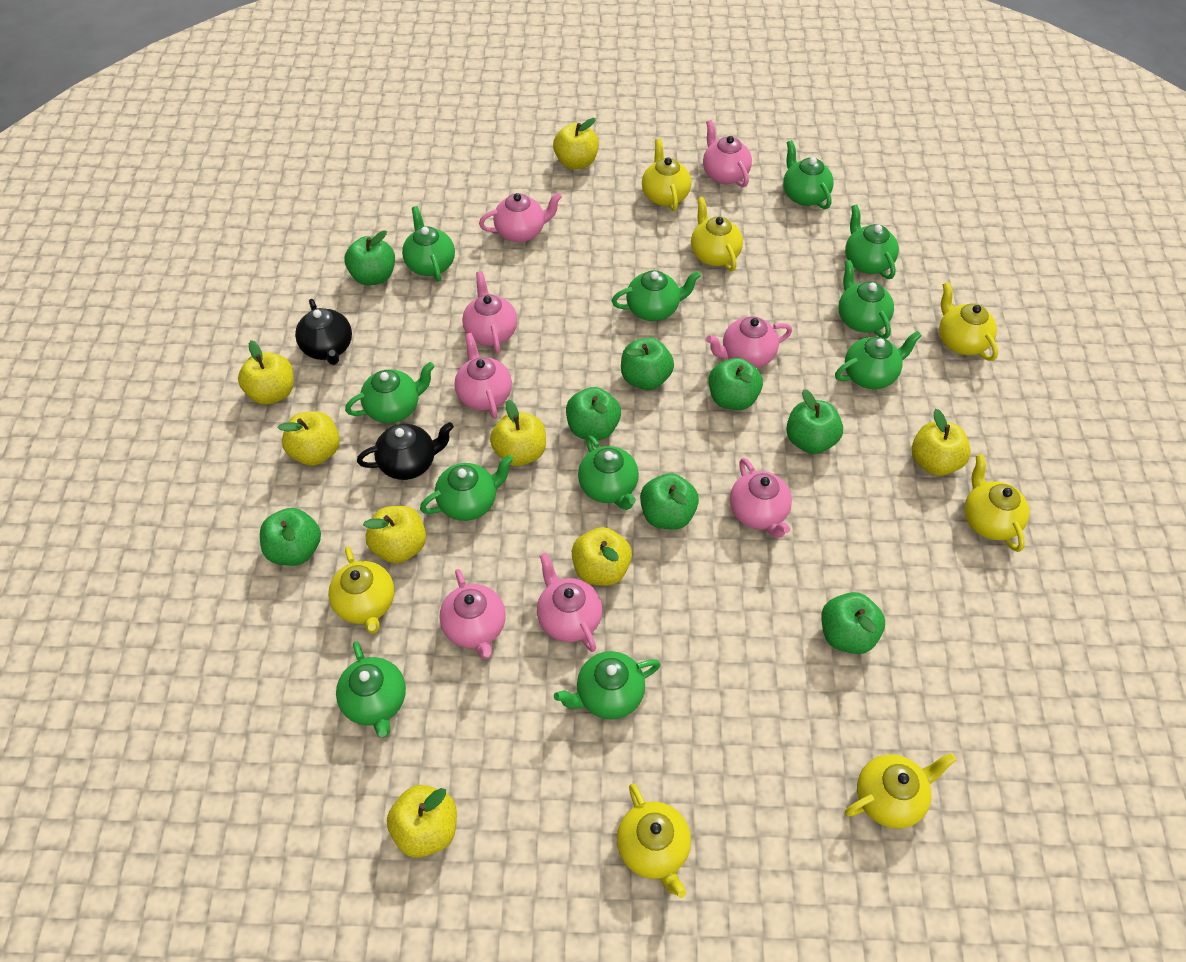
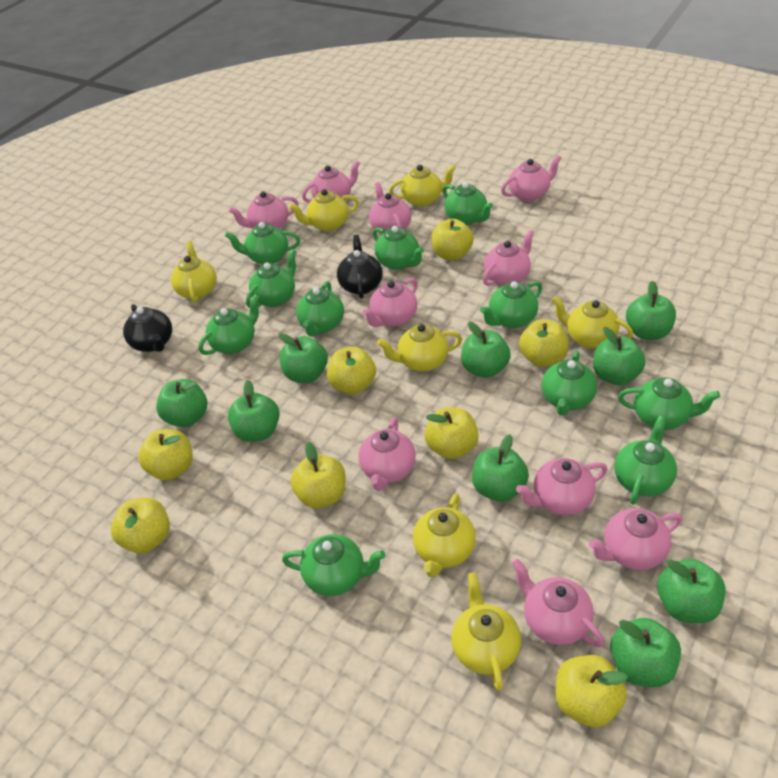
green apple: 8 -> 9
pink teapot: 8 -> 10

